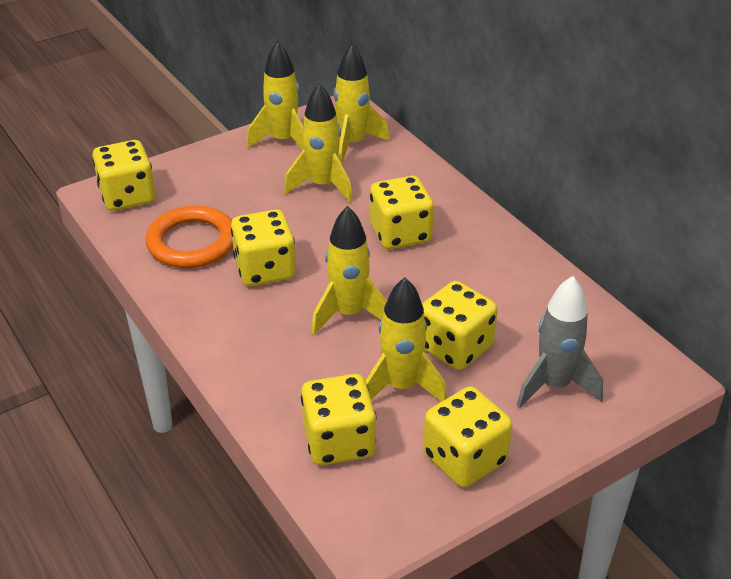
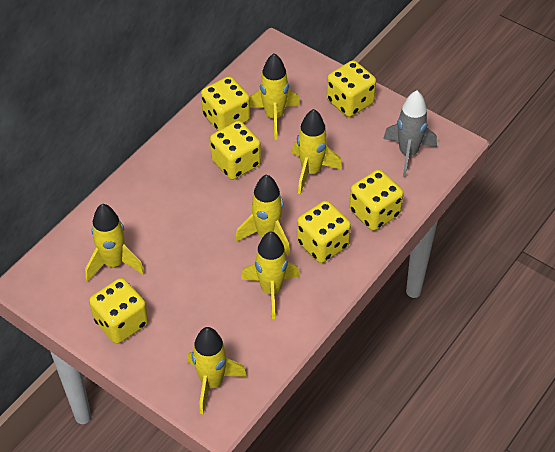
orange ring: 1 -> 0
yellow rocket: 5 -> 6

